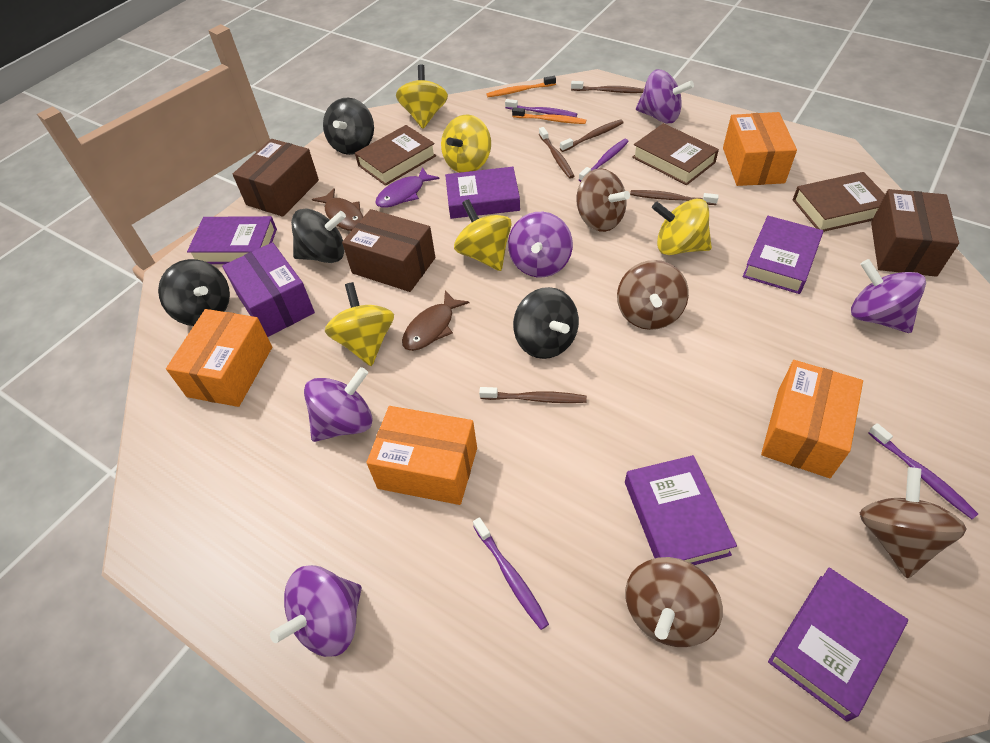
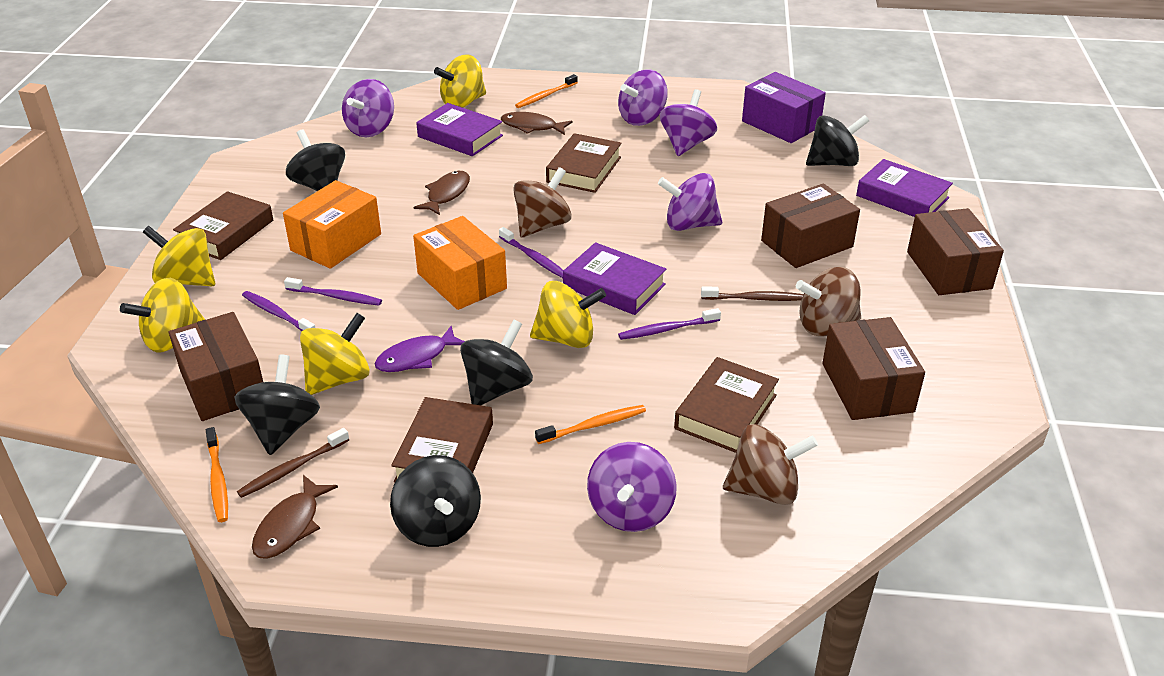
black spinning top: 4 -> 5
brown book: 3 -> 4
brown box: 3 -> 4
brown fish: 2 -> 3
brown spinning top: 4 -> 3
brown toothbrush: 5 -> 2
orange box: 4 -> 2
orange toothbrush: 2 -> 3
purple book: 5 -> 3

